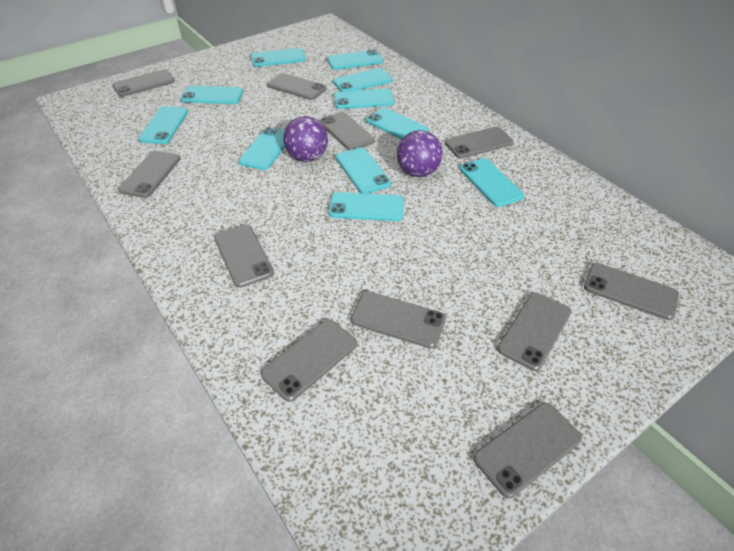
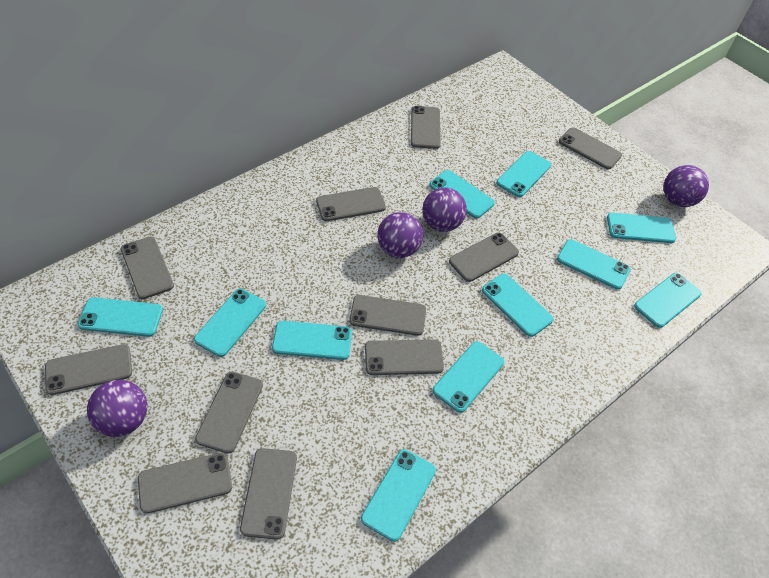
purple ball: 2 -> 4

